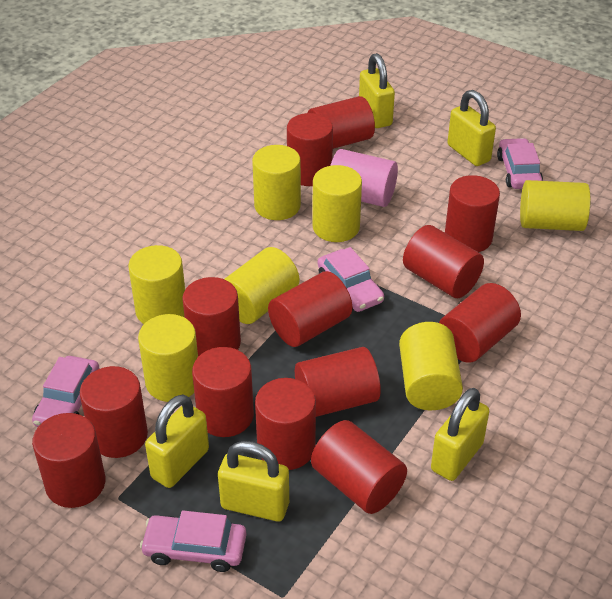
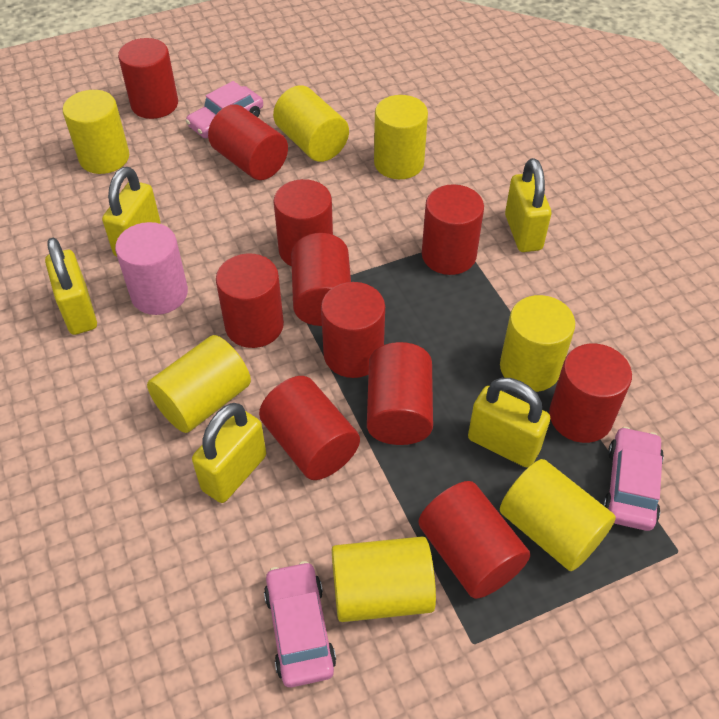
pink car: 4 -> 3
red cylinder: 13 -> 11

